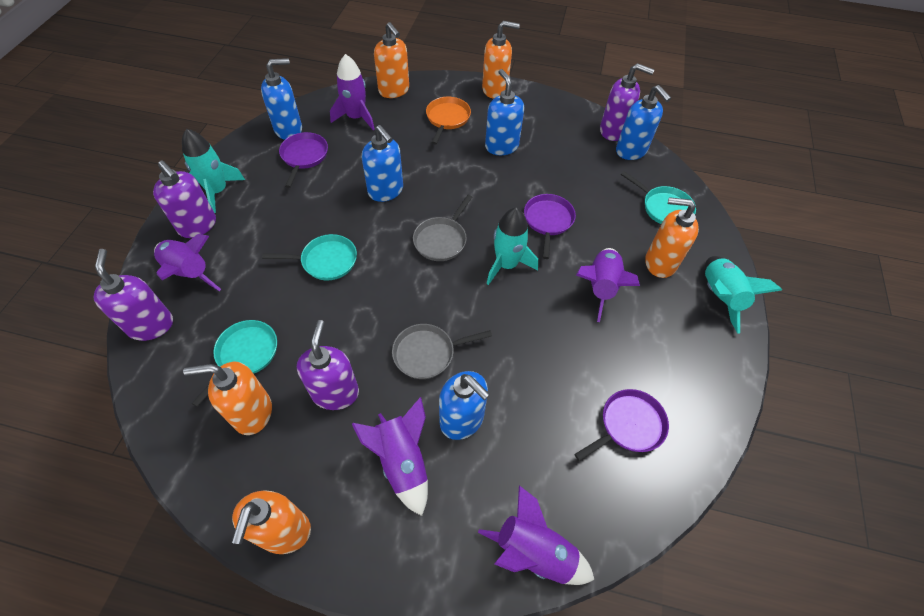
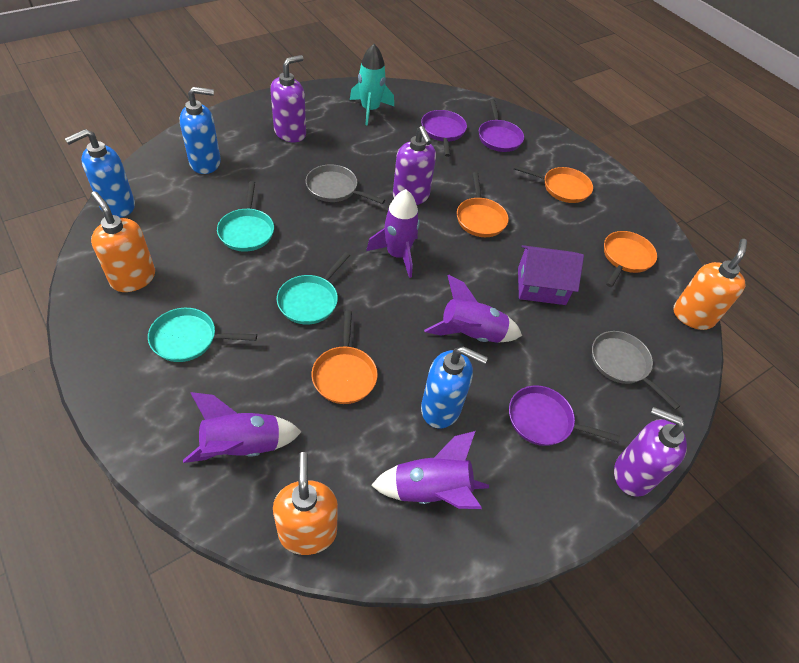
blue soap dispenser: 5 -> 3
orange pan: 1 -> 4
orange soap dispenser: 5 -> 3
purple house: 0 -> 1
purple rocket: 5 -> 4
purple soap dispenser: 4 -> 3
turquoise rocket: 3 -> 1

